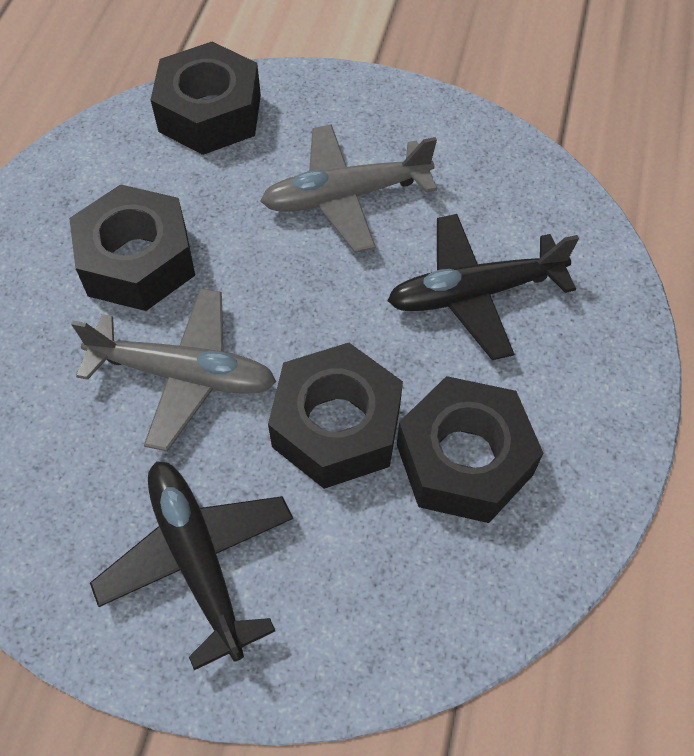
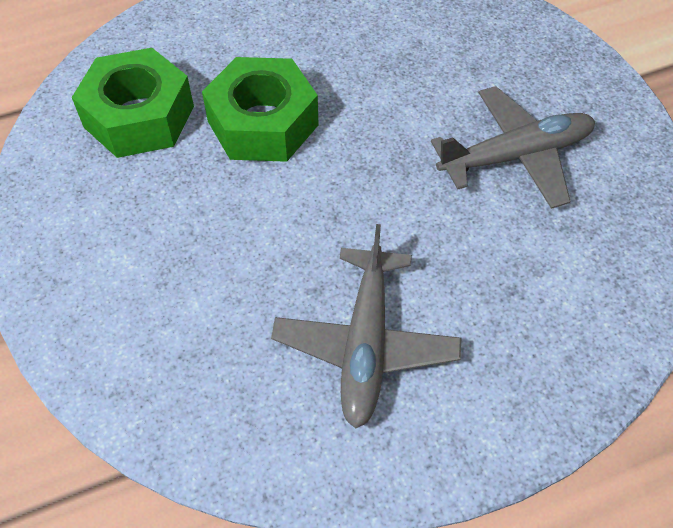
black nut: 4 -> 0
black plane: 2 -> 0
green nut: 0 -> 2

